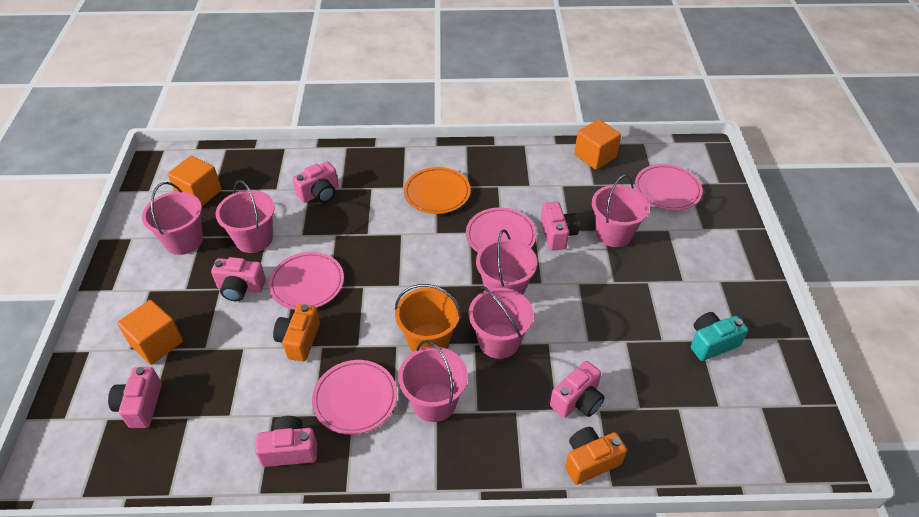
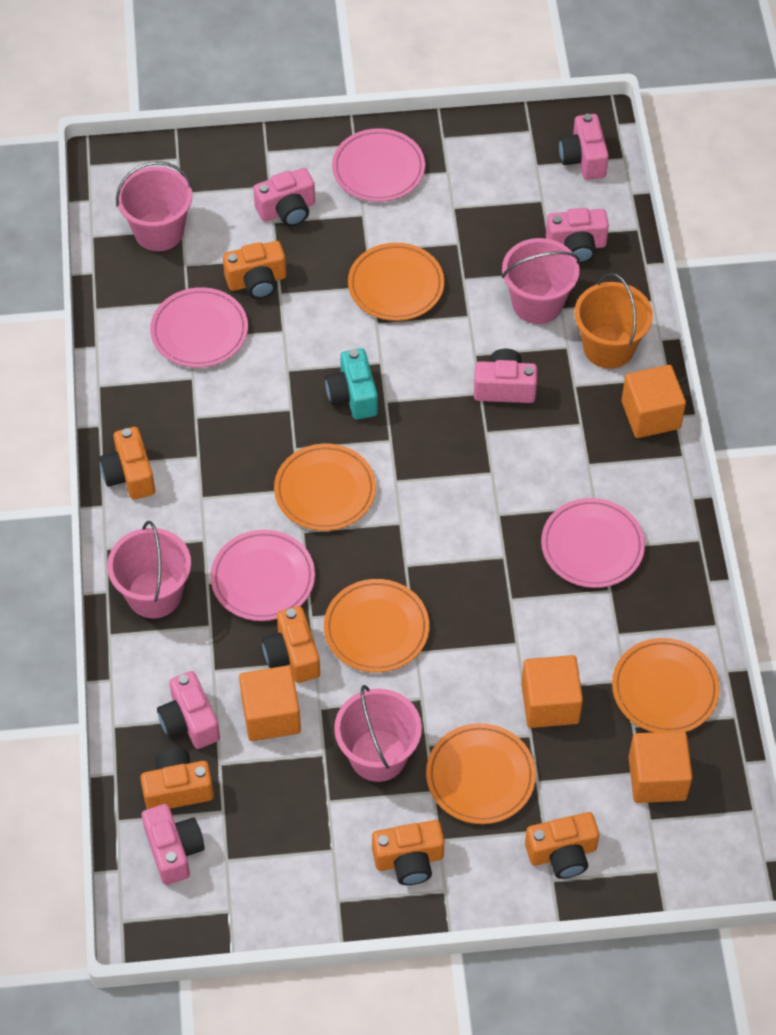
orange camera: 2 -> 6
orange cube: 3 -> 4
orange plate: 1 -> 5
pink bucket: 6 -> 4

